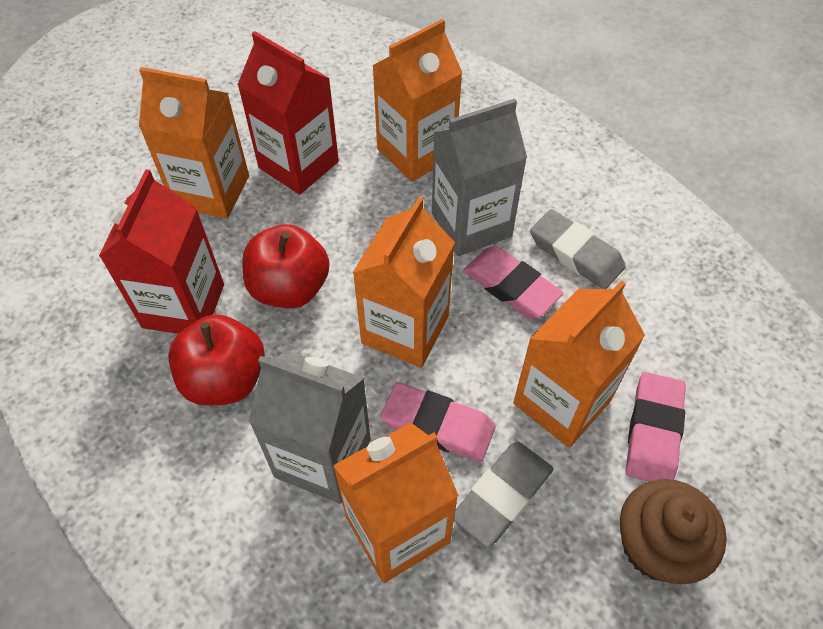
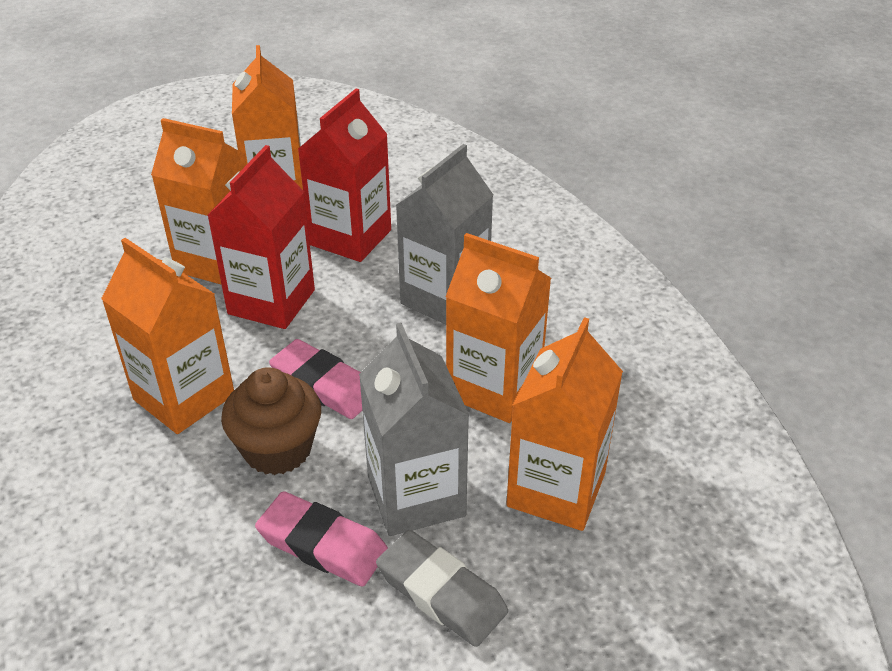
grey eraser: 2 -> 1
pink eraser: 3 -> 2
red apple: 2 -> 0

